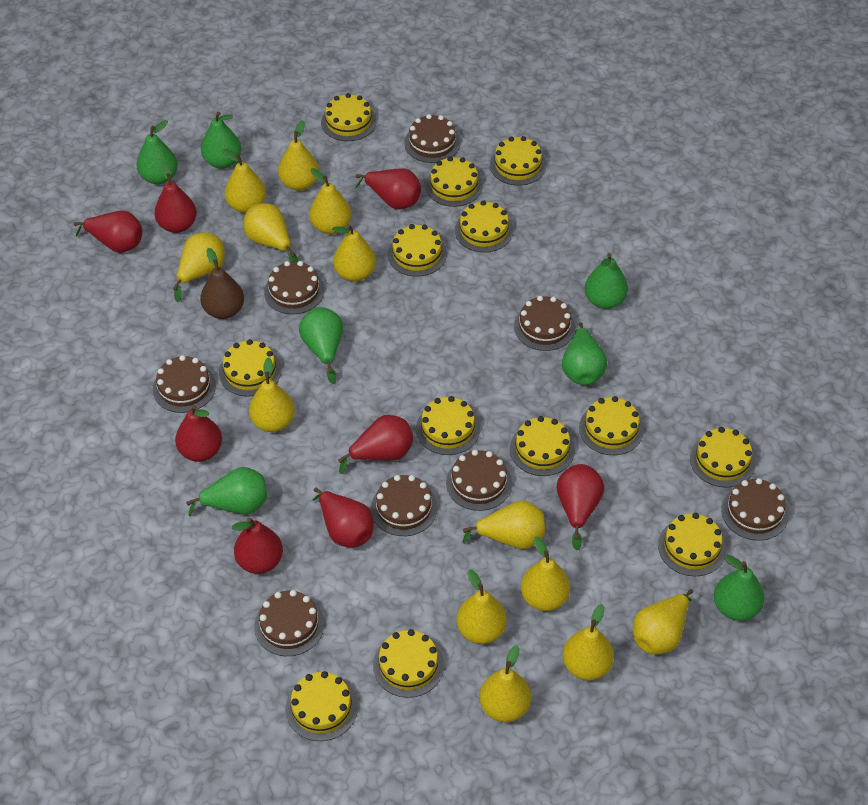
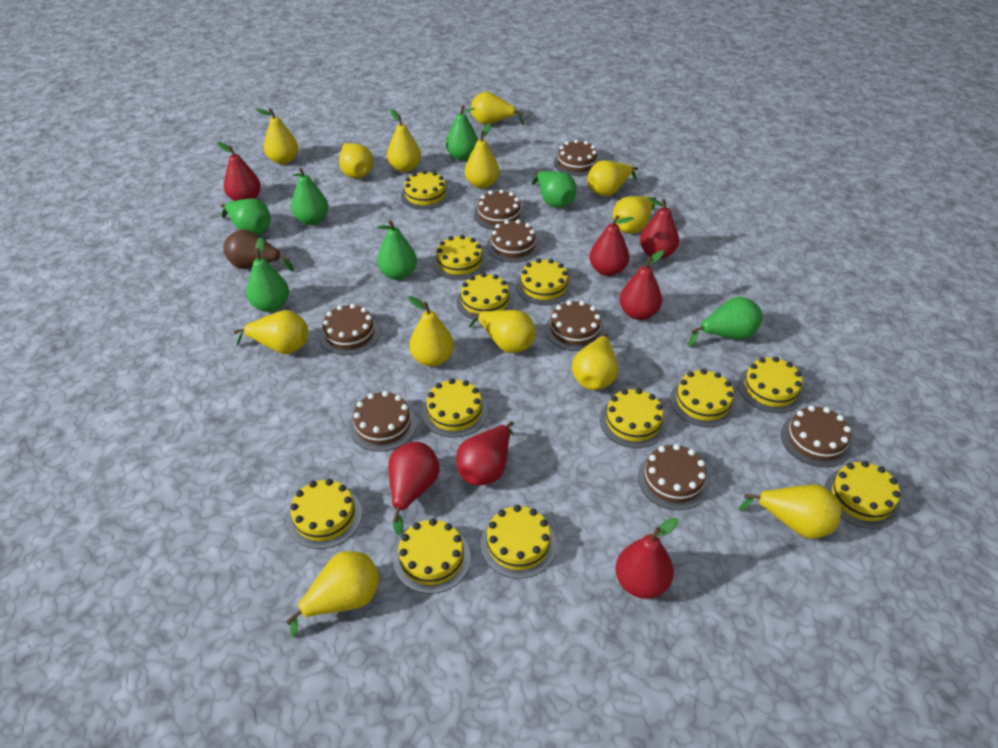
red pear: 8 -> 7
yellow cake: 13 -> 12

